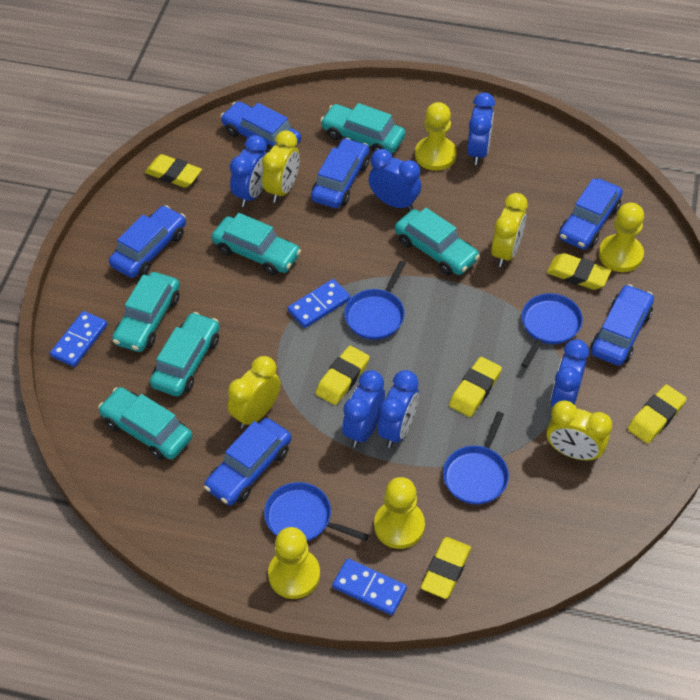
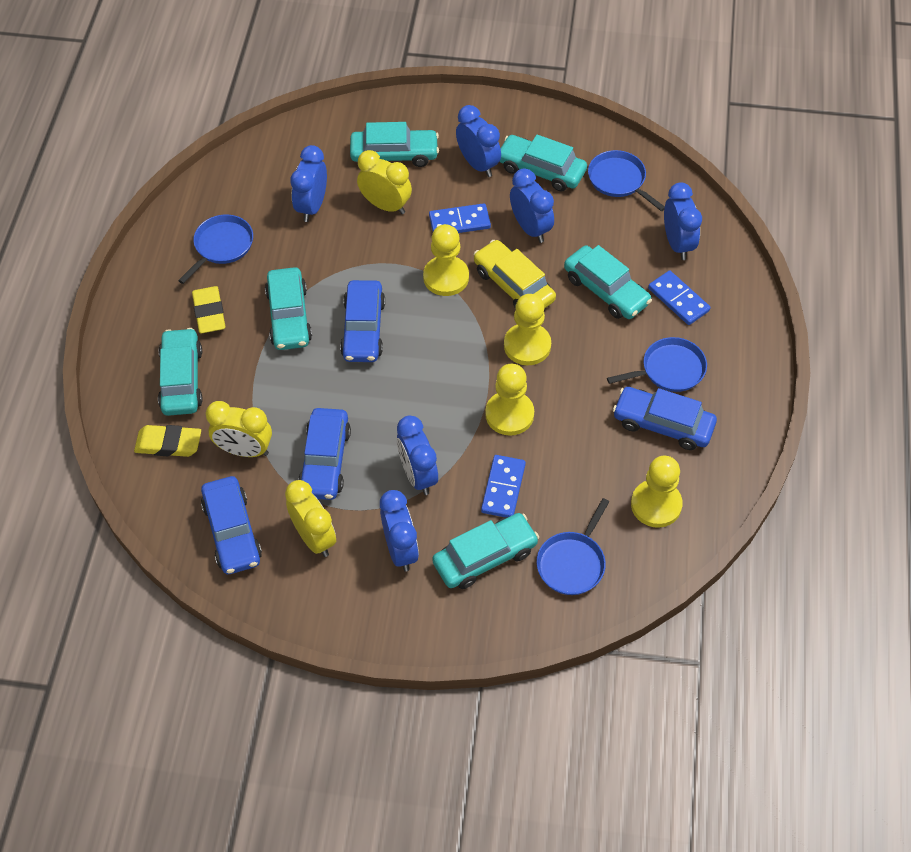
blue car: 6 -> 4
yellow car: 0 -> 1
yellow clock: 4 -> 3
yellow eraser: 6 -> 2

